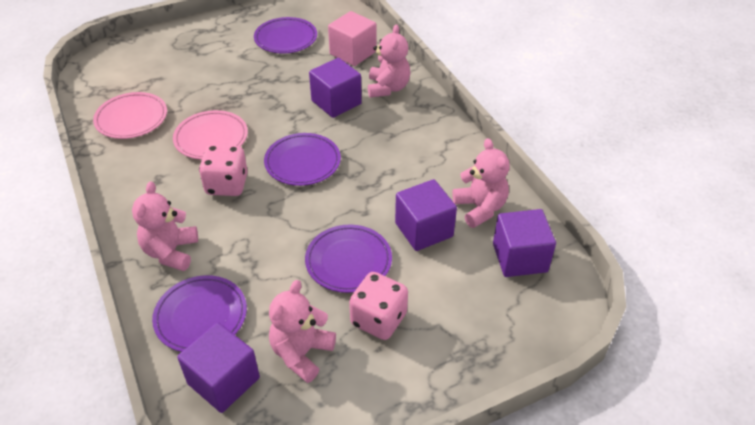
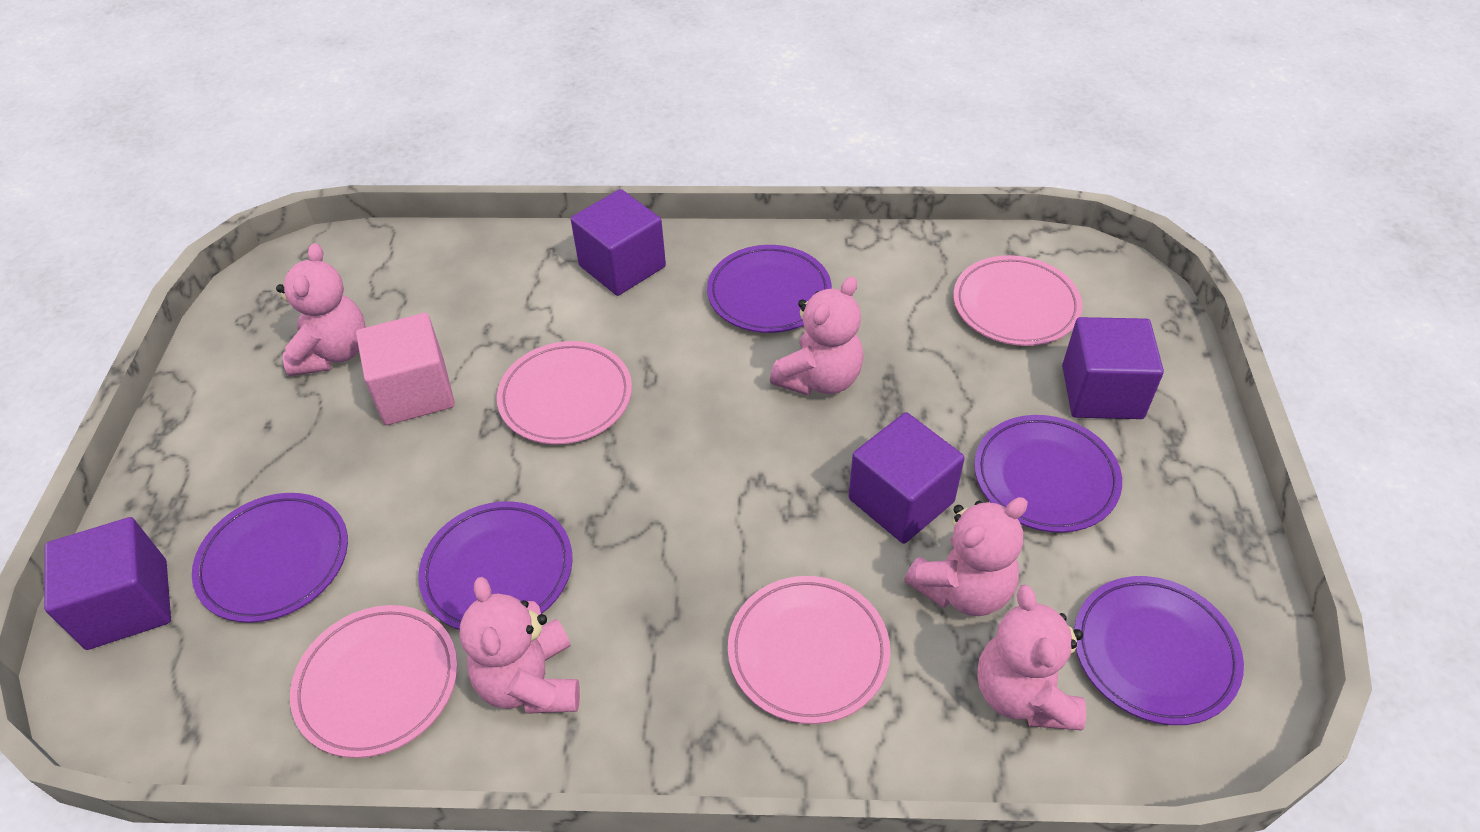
pink dice: 2 -> 0
pink plate: 2 -> 4
pink teddy bear: 4 -> 5
purple plate: 4 -> 5

